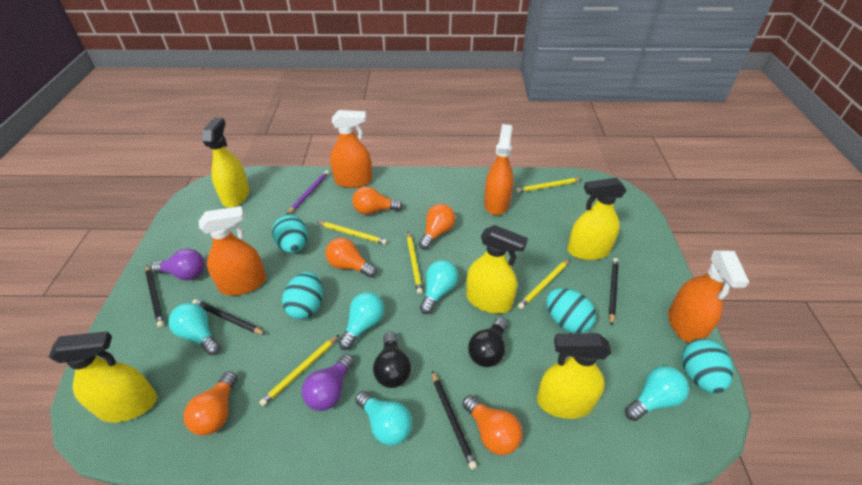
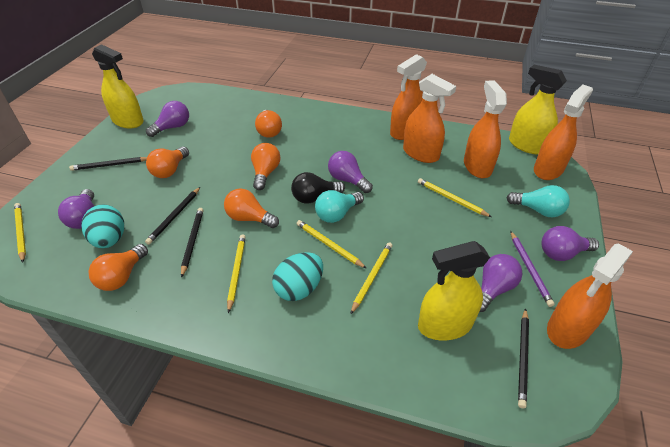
black light bulb: 2 -> 1
orange spray bottle: 4 -> 5
purple light bulb: 2 -> 5
turquoise egg: 4 -> 2
turquoise light bulb: 5 -> 2
yellow spray bottle: 5 -> 3

